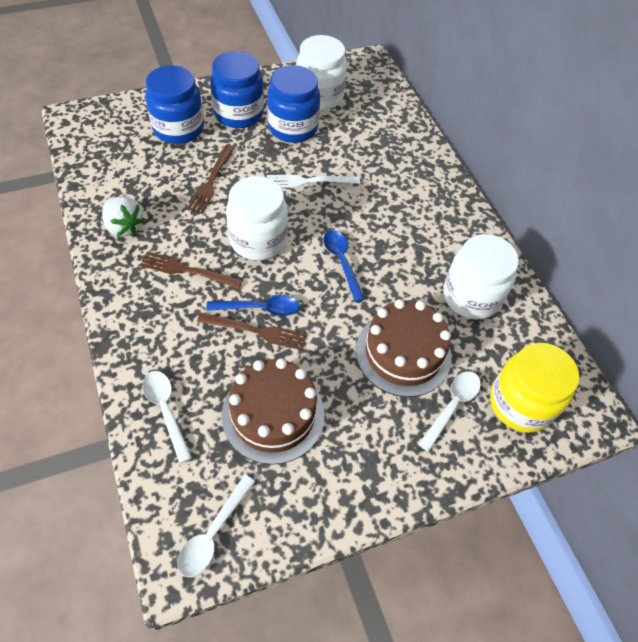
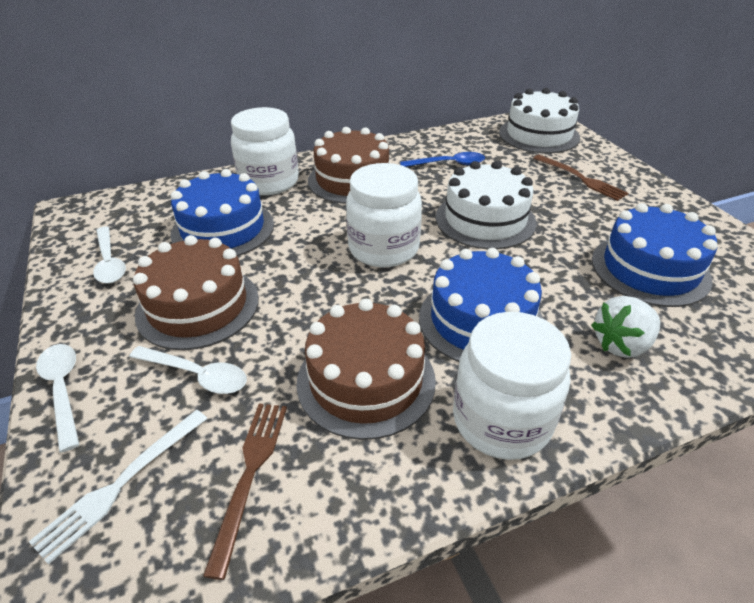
blue cake: 0 -> 3
blue jar: 3 -> 0
blue spoon: 2 -> 1
brown cake: 2 -> 3
brown fork: 3 -> 2
white cake: 0 -> 2
yellow jar: 1 -> 0

